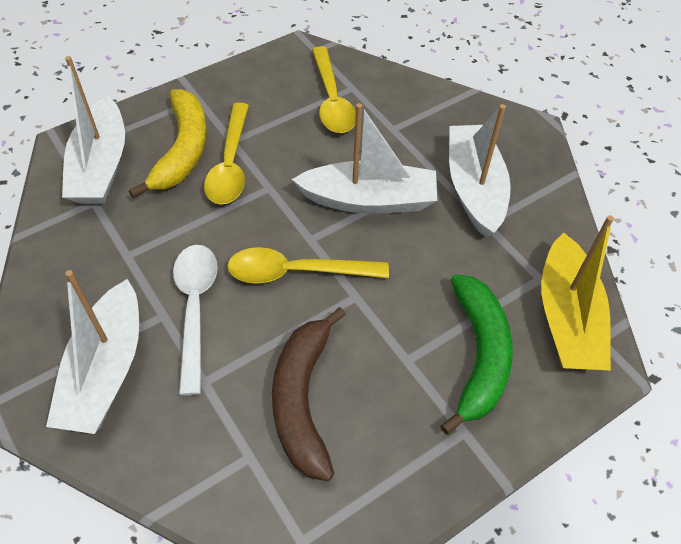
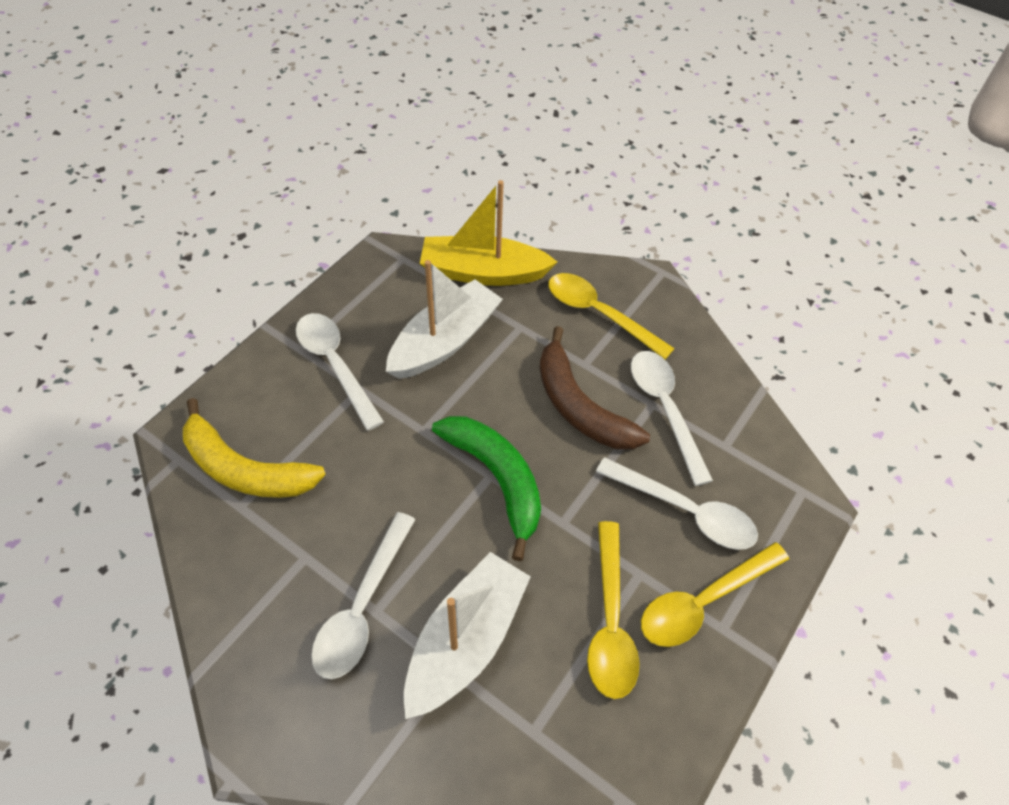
white boat: 4 -> 2
white spoon: 1 -> 4

